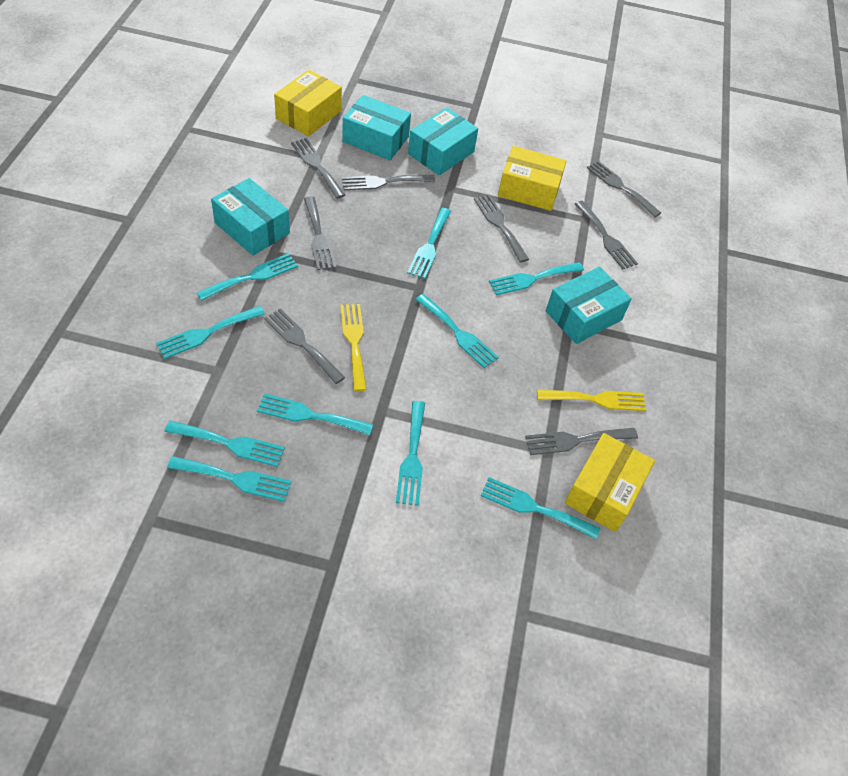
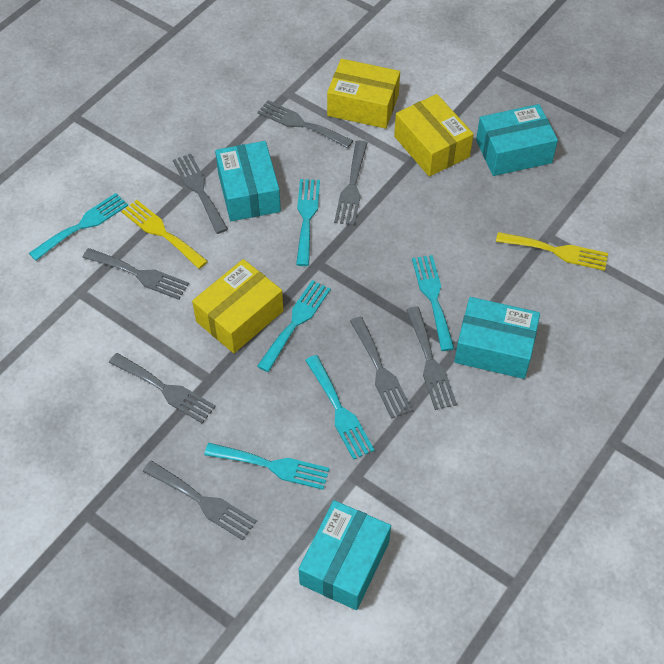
turquoise fork: 10 -> 6

